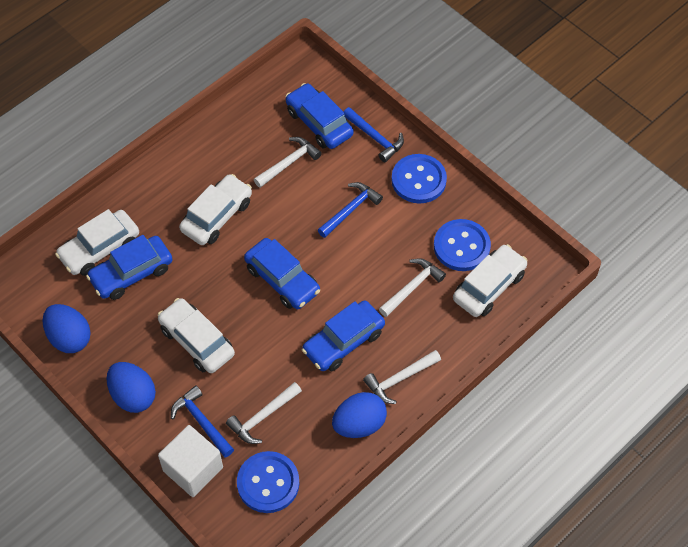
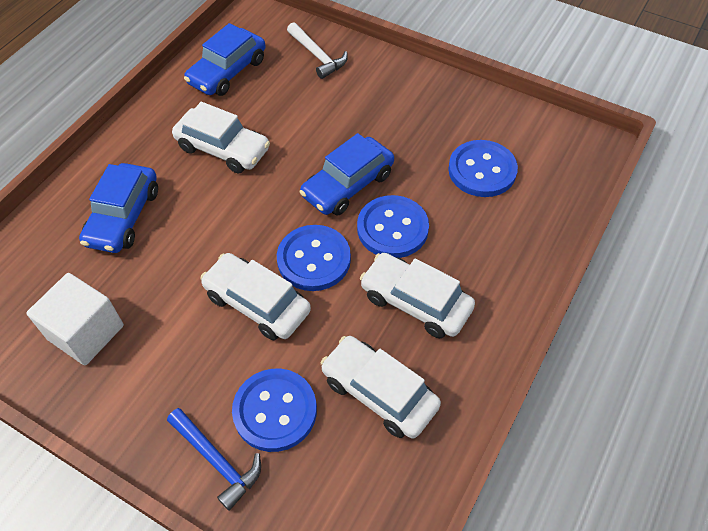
blue button: 3 -> 4
blue car: 4 -> 3
blue egg: 3 -> 0
blue hammer: 3 -> 1
white hammer: 4 -> 1

